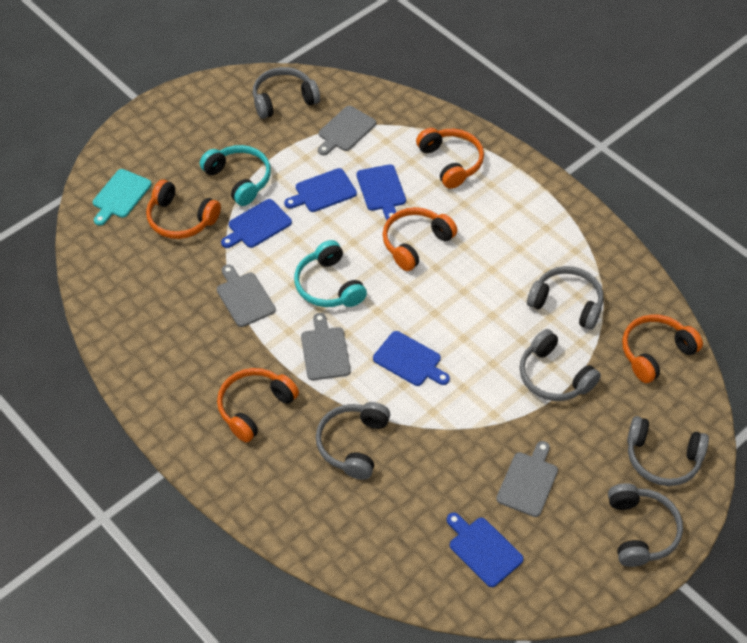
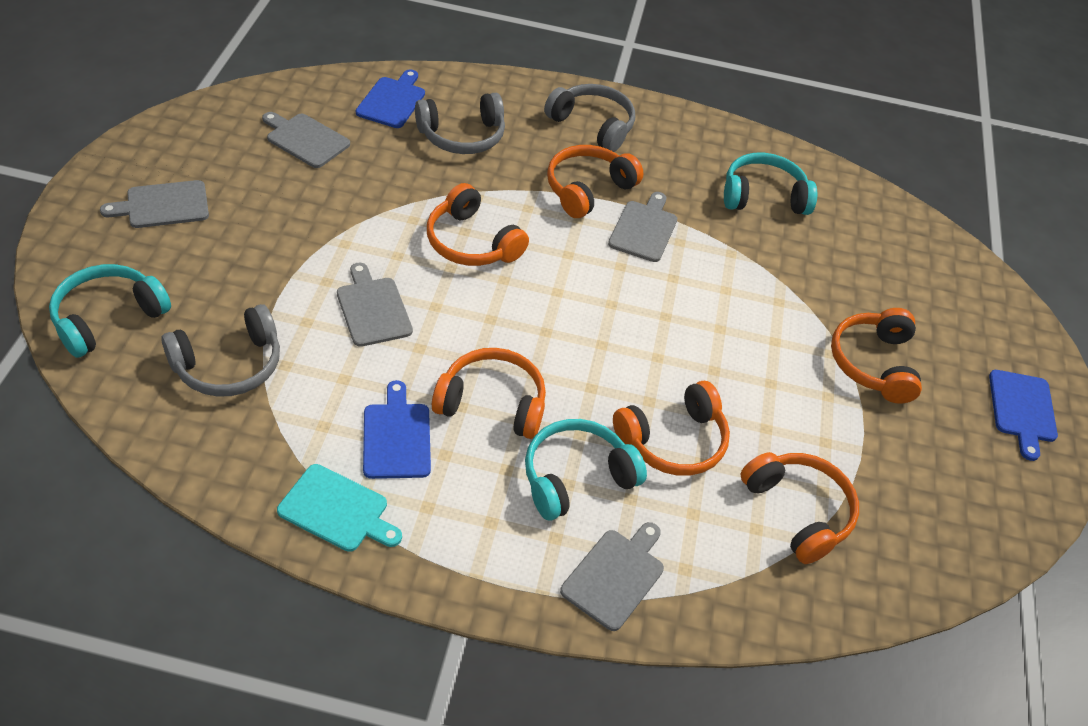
blue cutting board: 5 -> 3
grey cutting board: 4 -> 5
grey headphones: 6 -> 3
orange headphones: 5 -> 6
turquoise headphones: 2 -> 3

